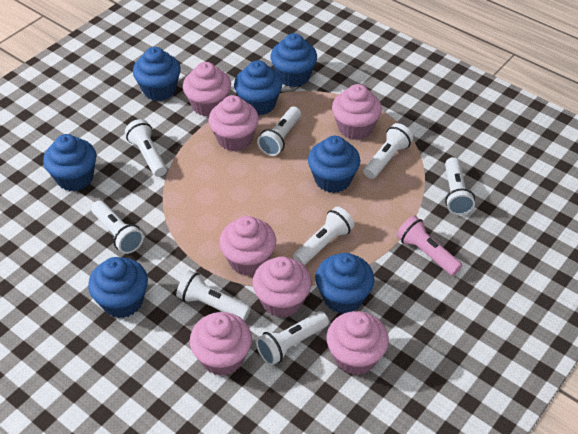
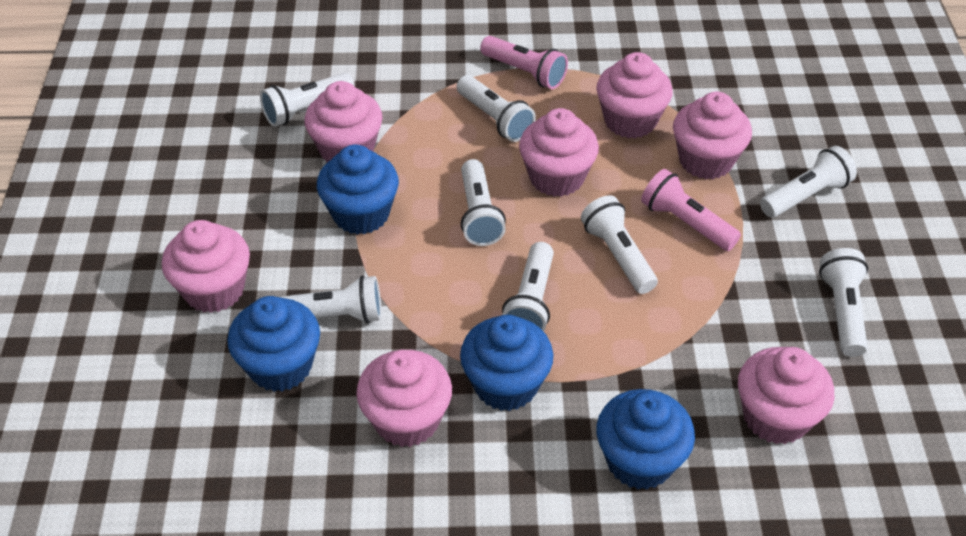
blue cupcake: 7 -> 4
pink flashlight: 1 -> 2

